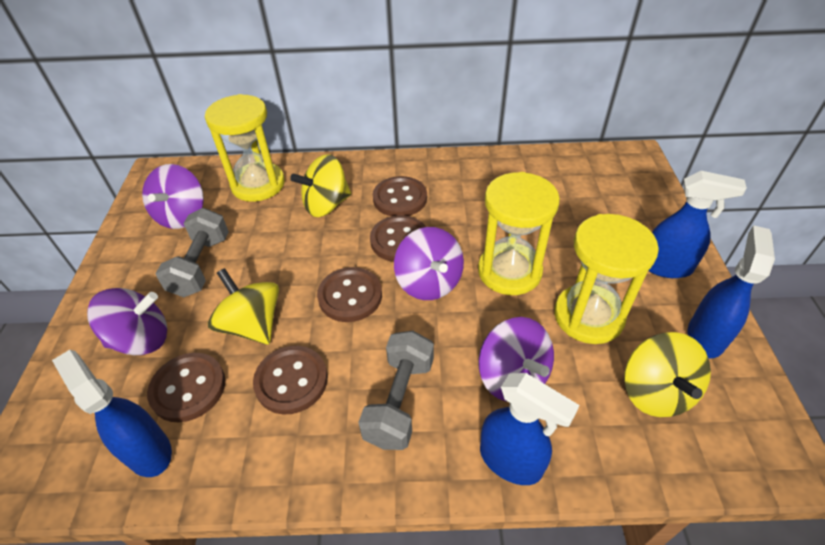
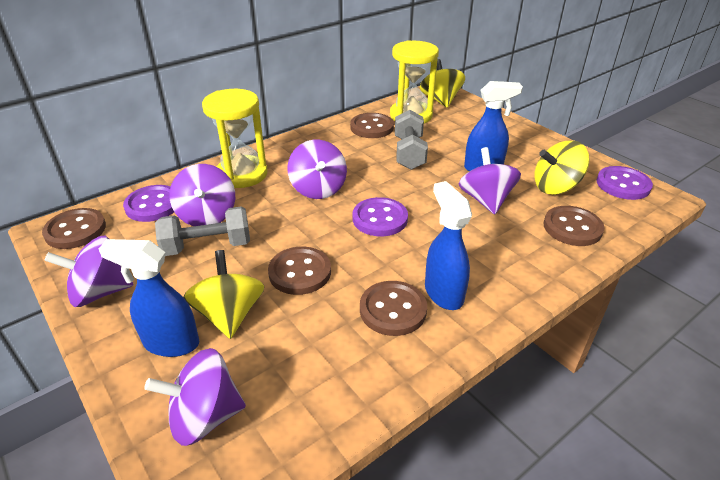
blue spray bottle: 4 -> 3
purple button: 0 -> 3
purple spinning top: 4 -> 5
yellow hourglass: 3 -> 2

